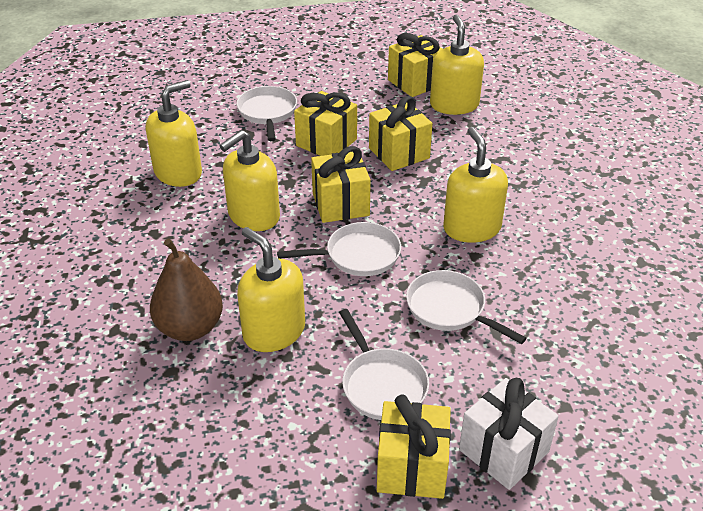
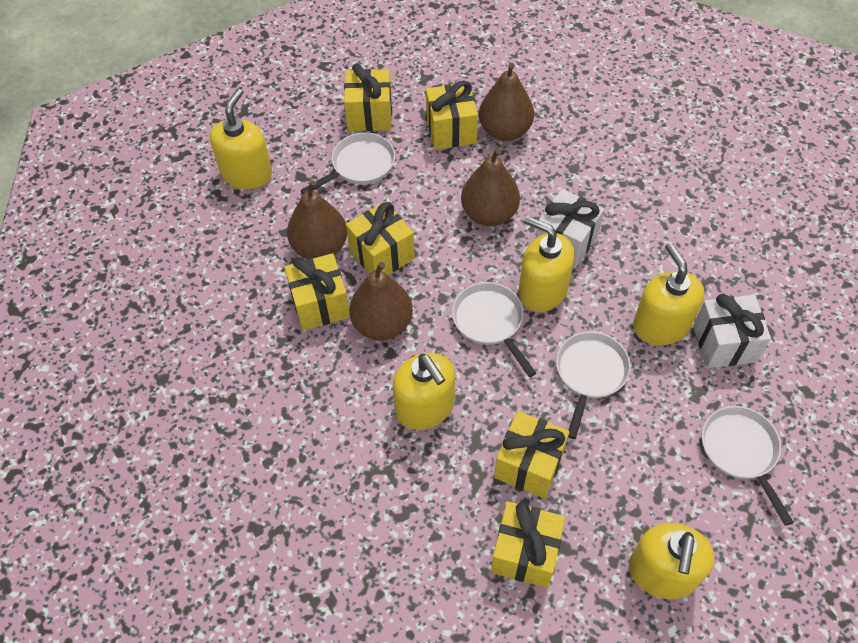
brown pear: 1 -> 4
white gift: 1 -> 2
yellow gift: 5 -> 6

